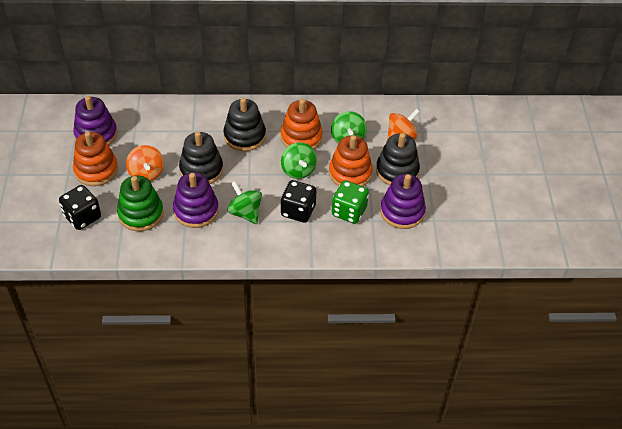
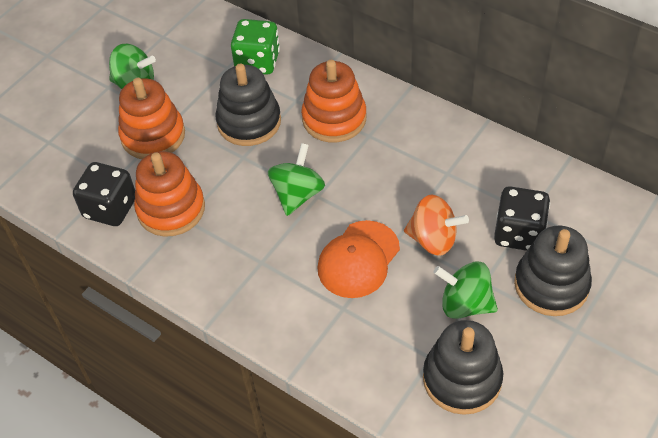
green stacking toy: 1 -> 0
orange cap: 0 -> 1
orange spinning top: 2 -> 1
purple stacking toy: 3 -> 0

